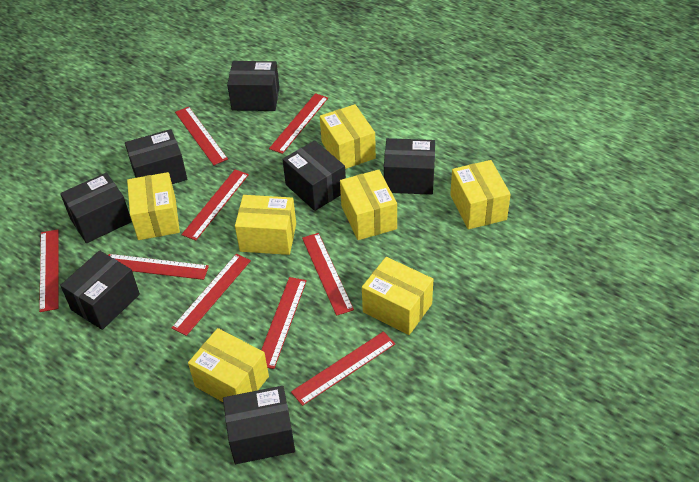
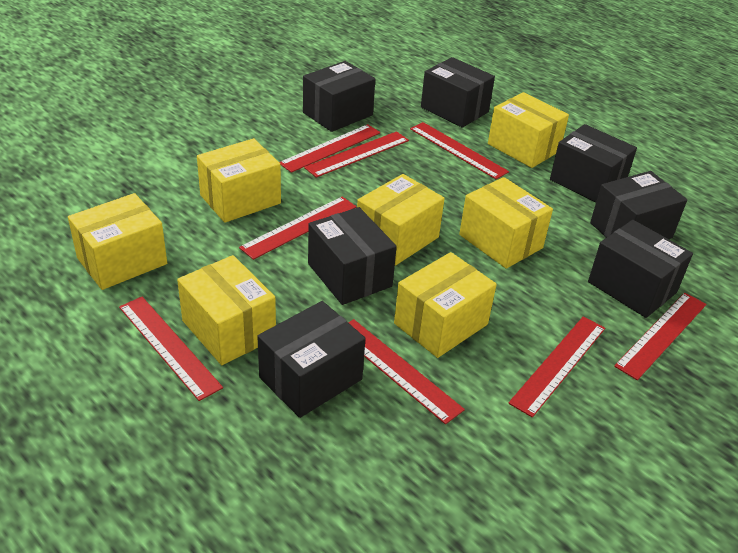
red ruler: 9 -> 8

